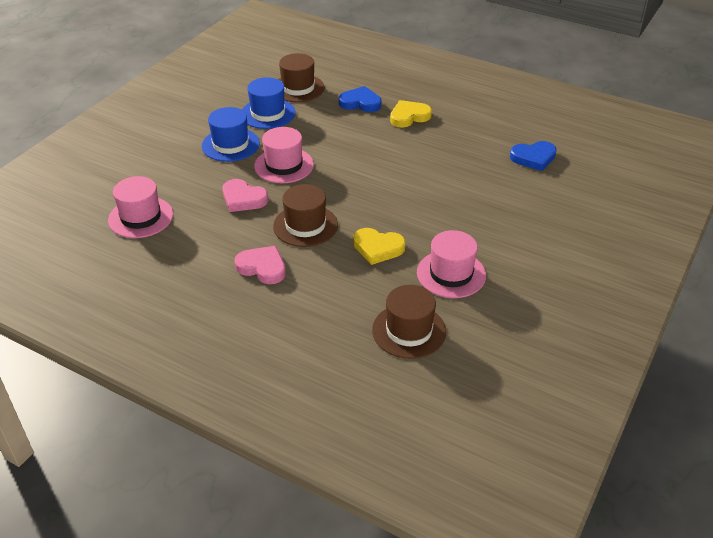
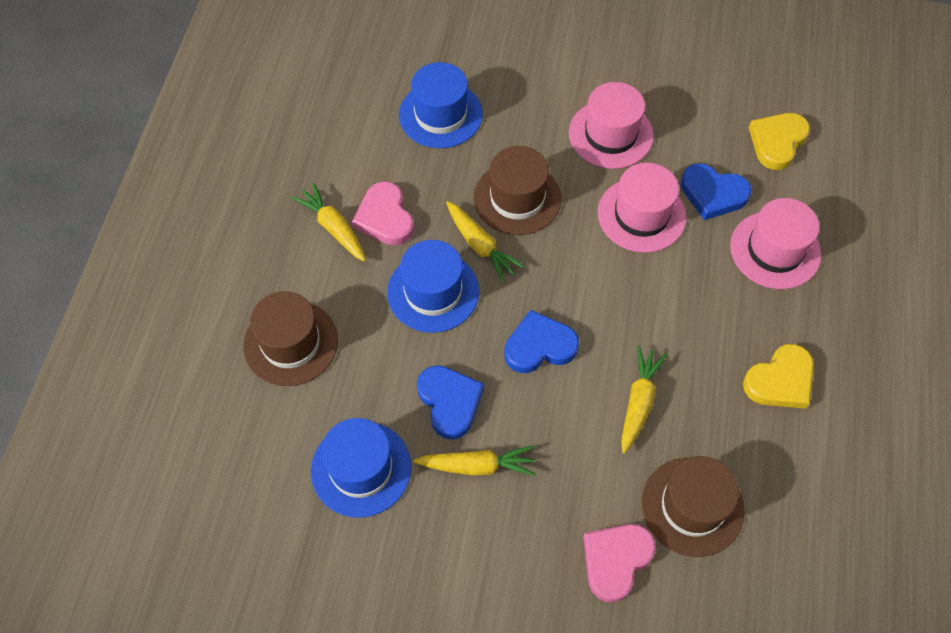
blue hat: 2 -> 3
blue heart: 2 -> 3
yellow carrot: 0 -> 4

